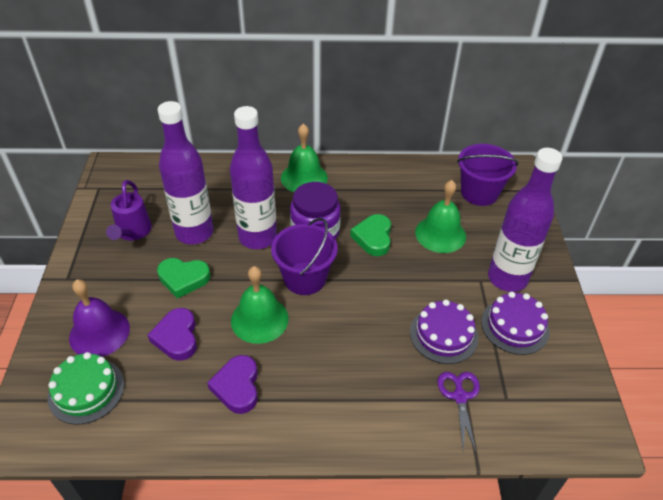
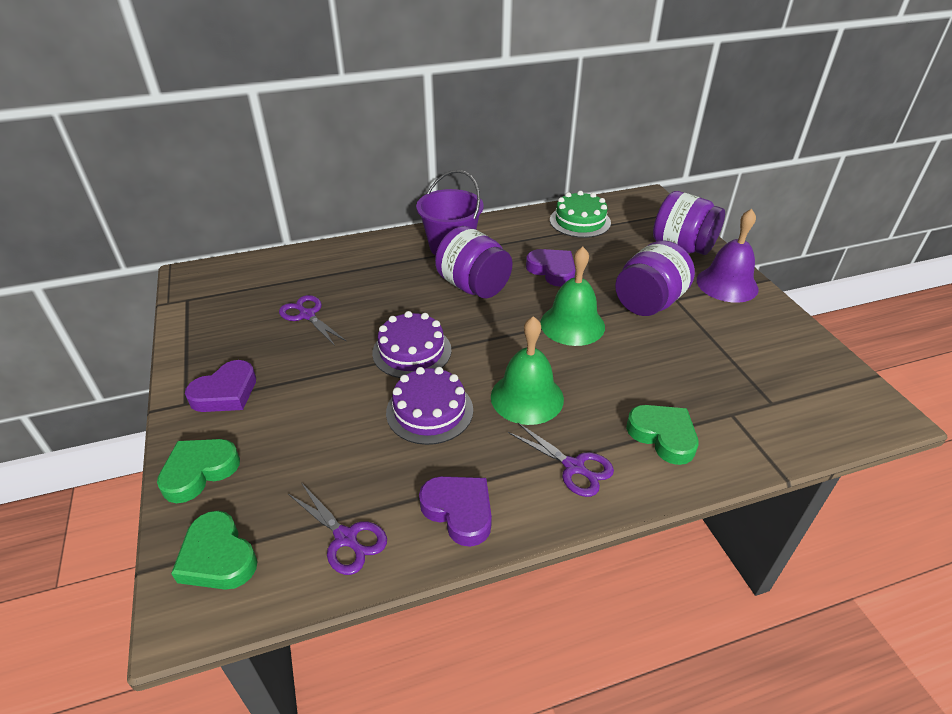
green bell: 3 -> 2
green heart: 2 -> 3
purple bottle: 3 -> 0
purple bucket: 2 -> 1
purple heart: 2 -> 3
purple jar: 1 -> 3
purple scissors: 1 -> 3
purple watering can: 1 -> 0

